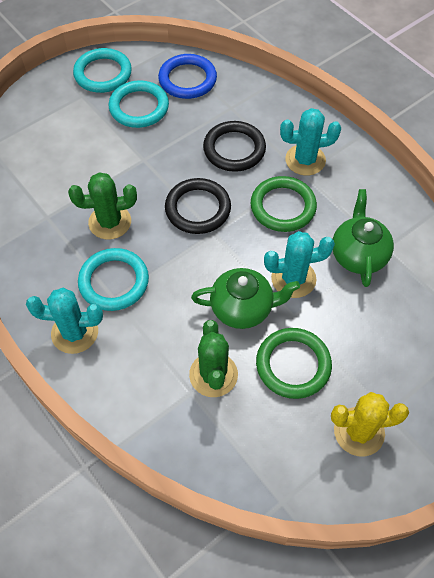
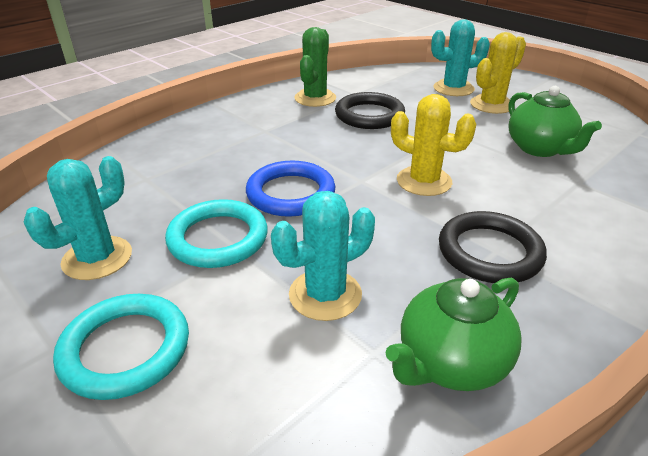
green cactus: 2 -> 1
green ring: 2 -> 0
turquoise ring: 3 -> 2
yellow cactus: 1 -> 2

